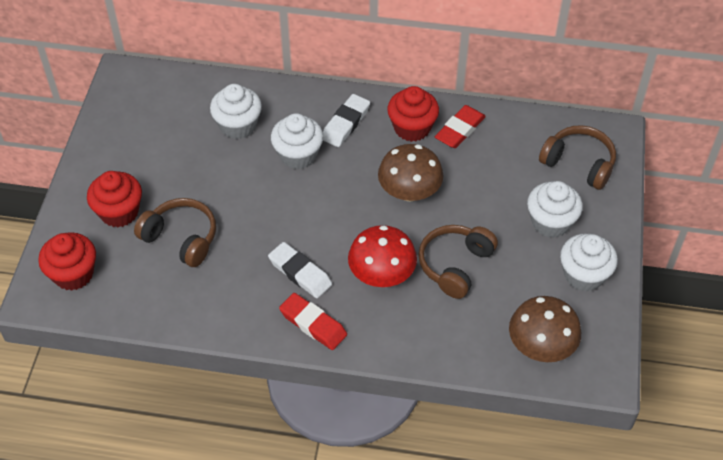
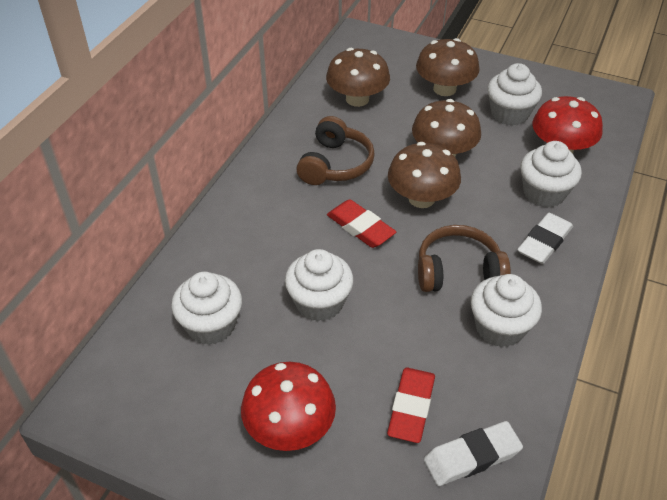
brown headphones: 3 -> 2
brown mushroom: 2 -> 4
red cupcake: 3 -> 0
red mushroom: 1 -> 2
white cupcake: 4 -> 5

